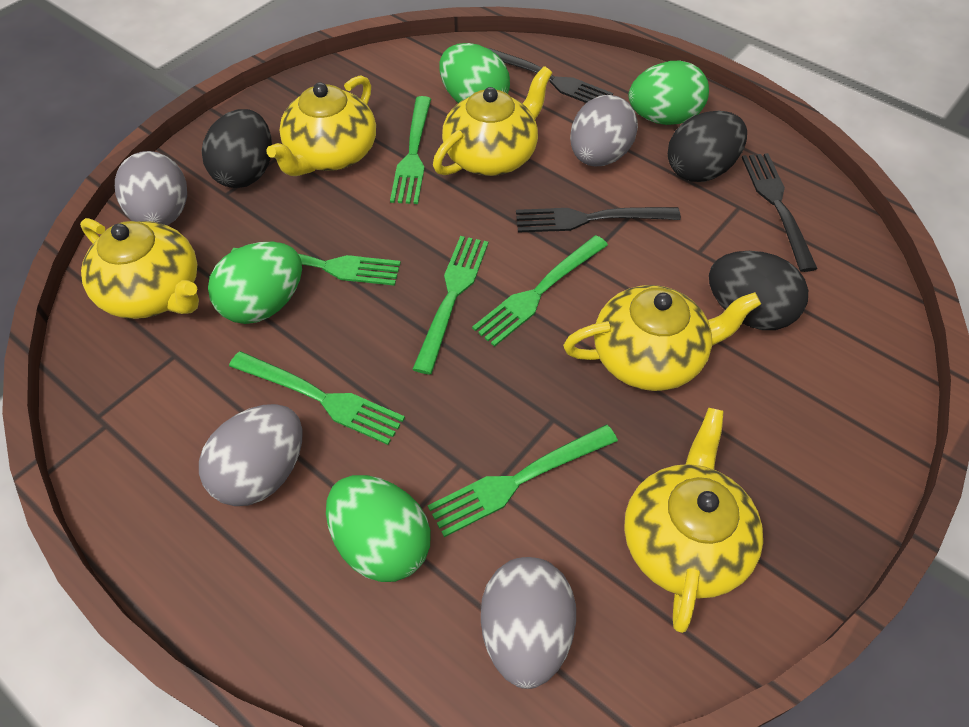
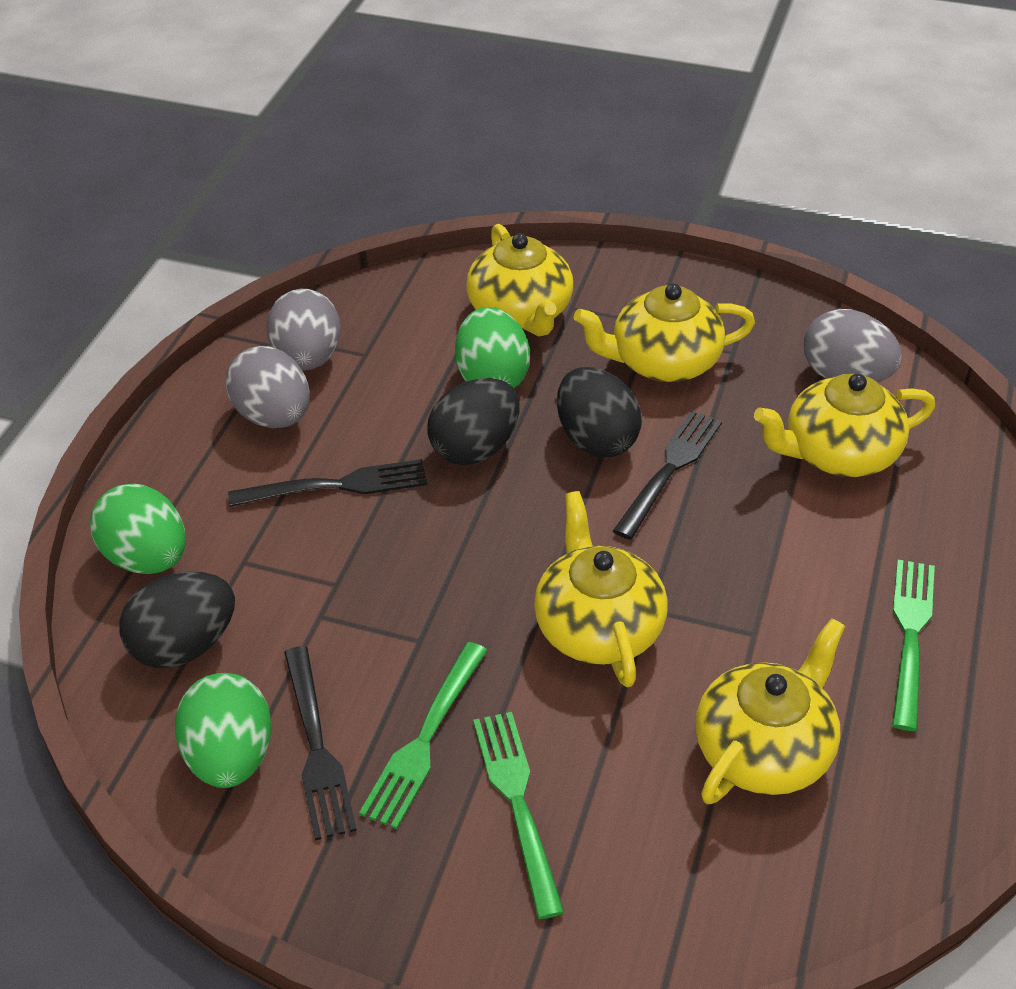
green egg: 4 -> 3
green fork: 6 -> 3
grey egg: 4 -> 3

